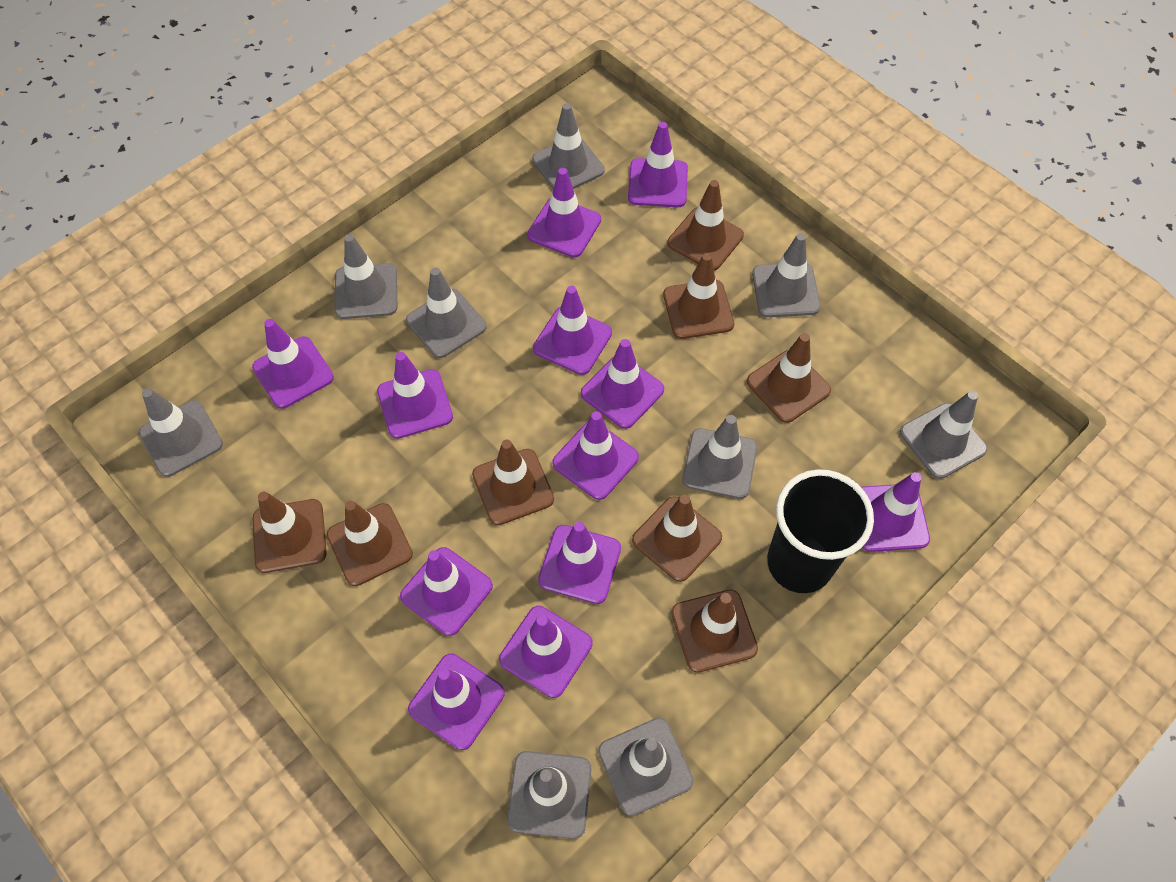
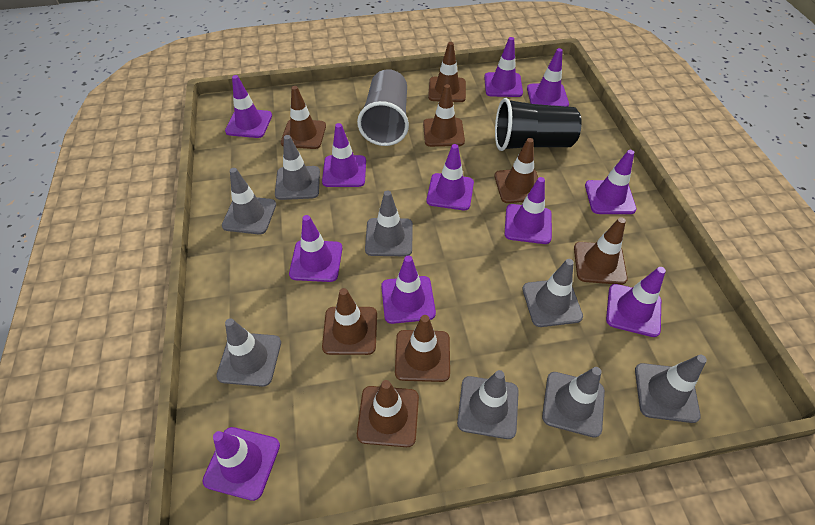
grey cup: 0 -> 1
grey traffic cone: 9 -> 8
purple traffic cone: 12 -> 11

